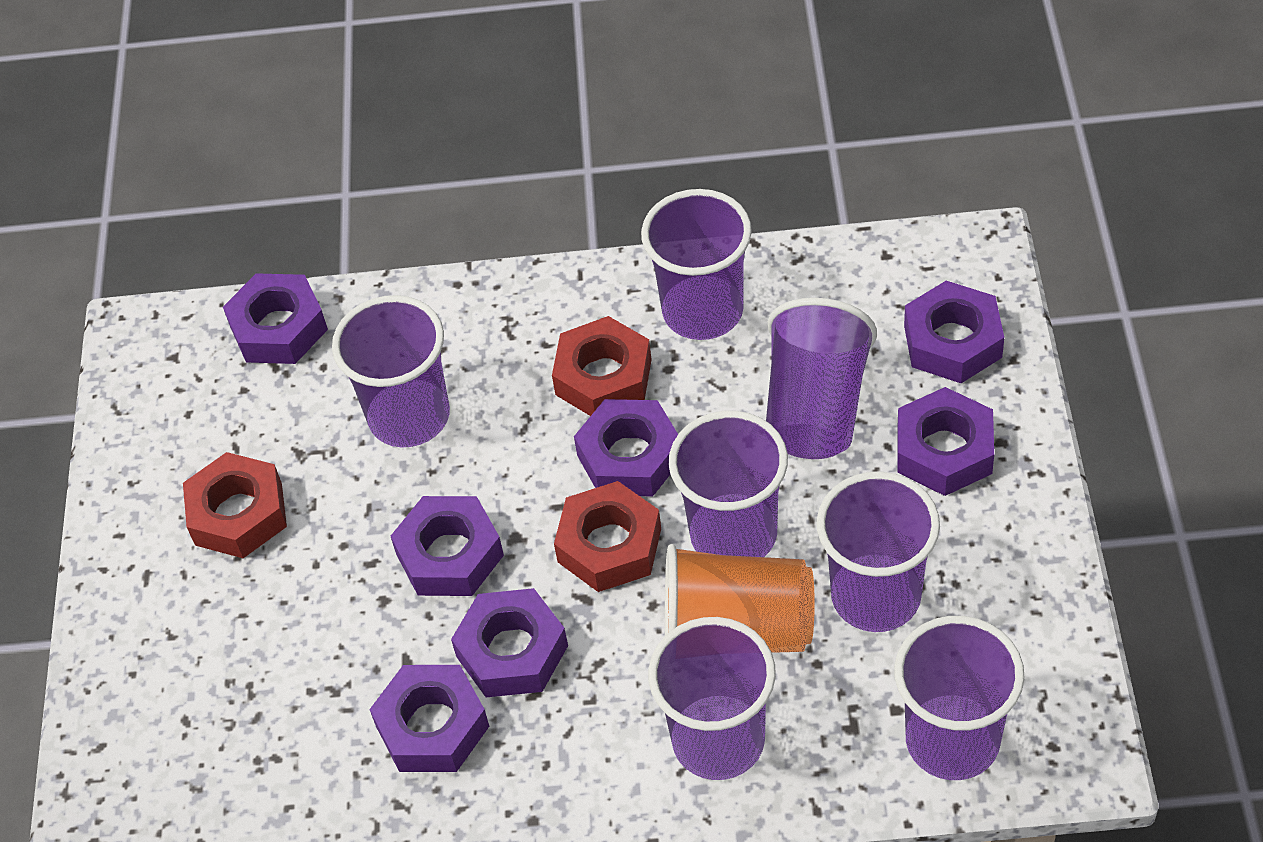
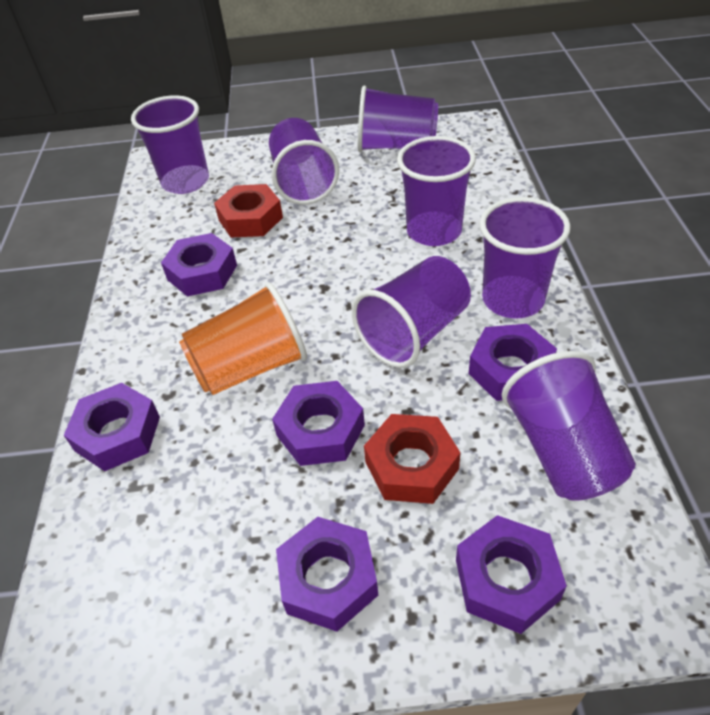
purple nut: 7 -> 6
red nut: 3 -> 2

